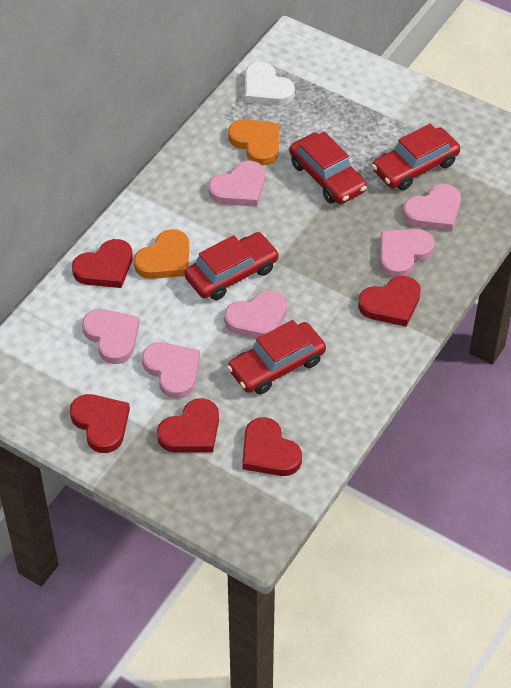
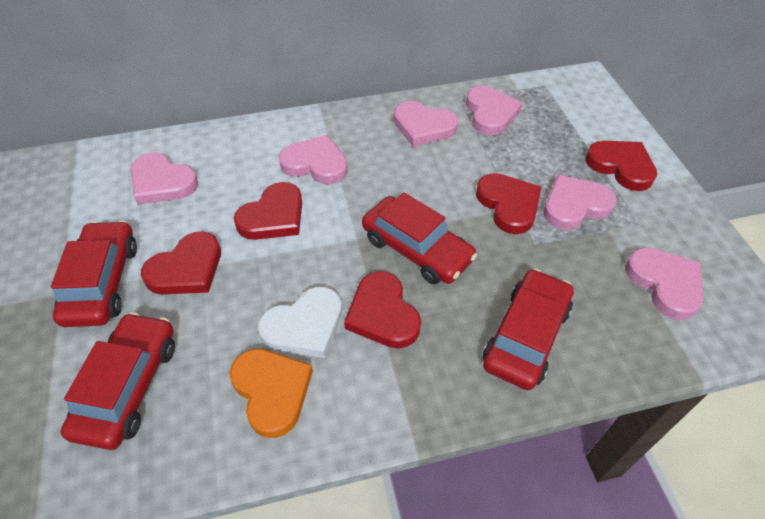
orange heart: 2 -> 1

